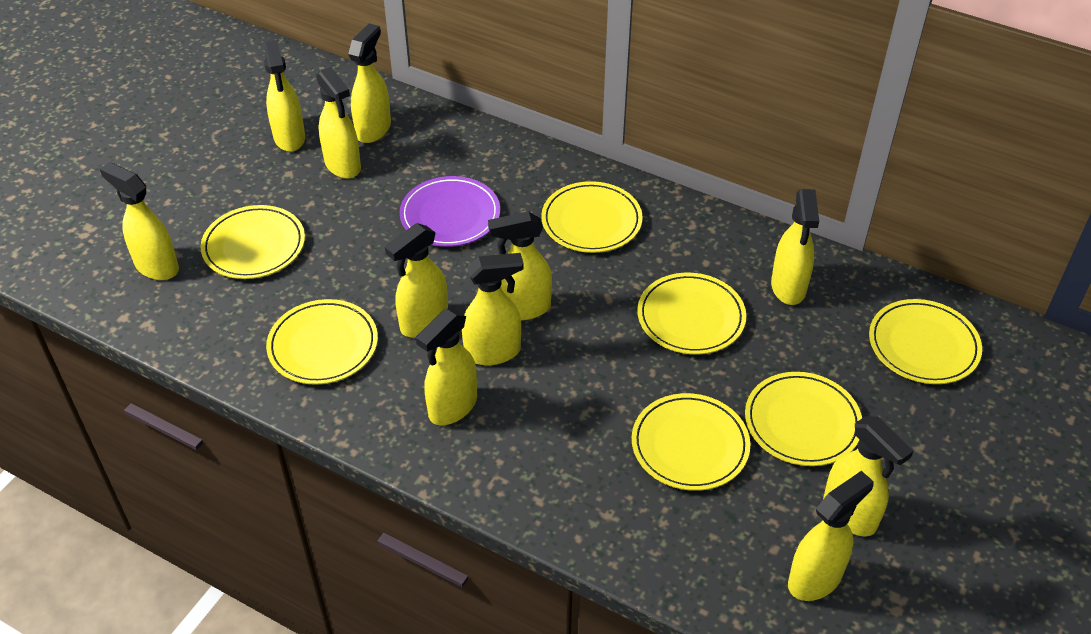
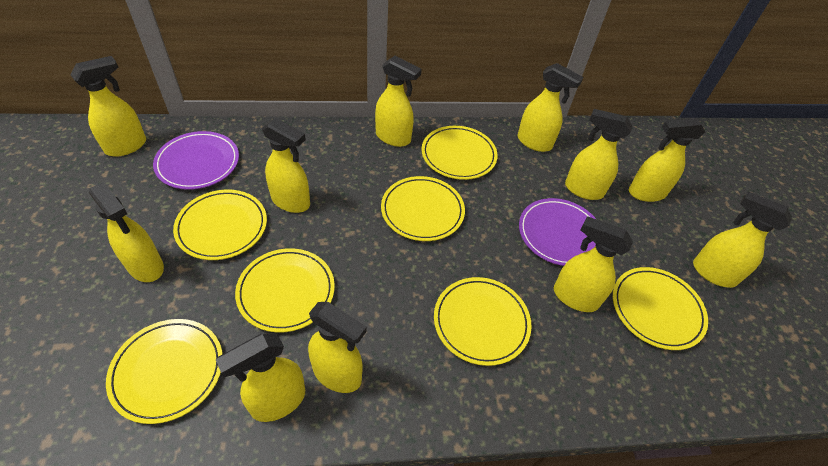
purple plate: 1 -> 2

